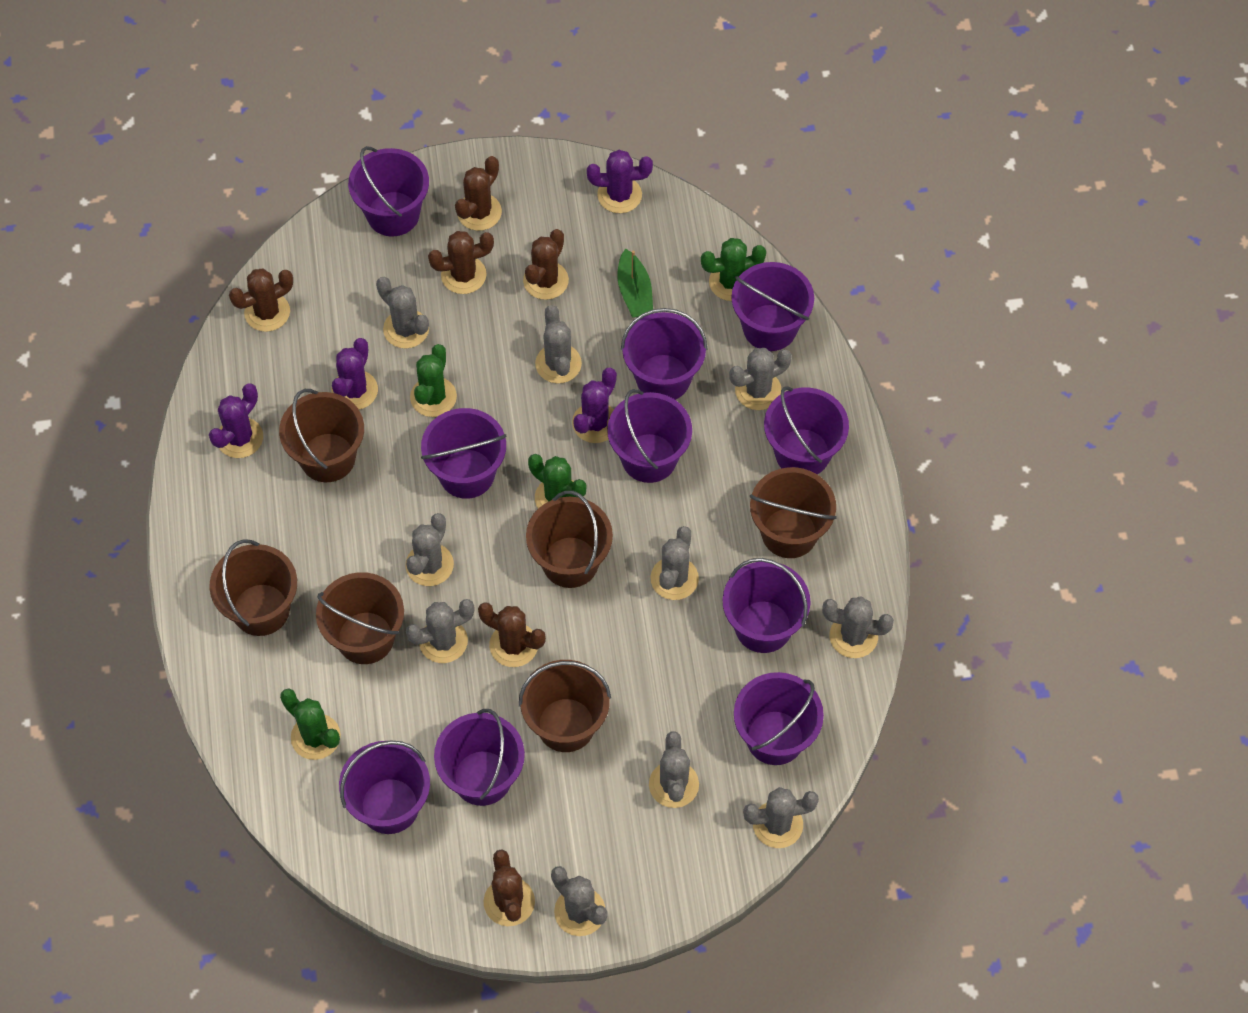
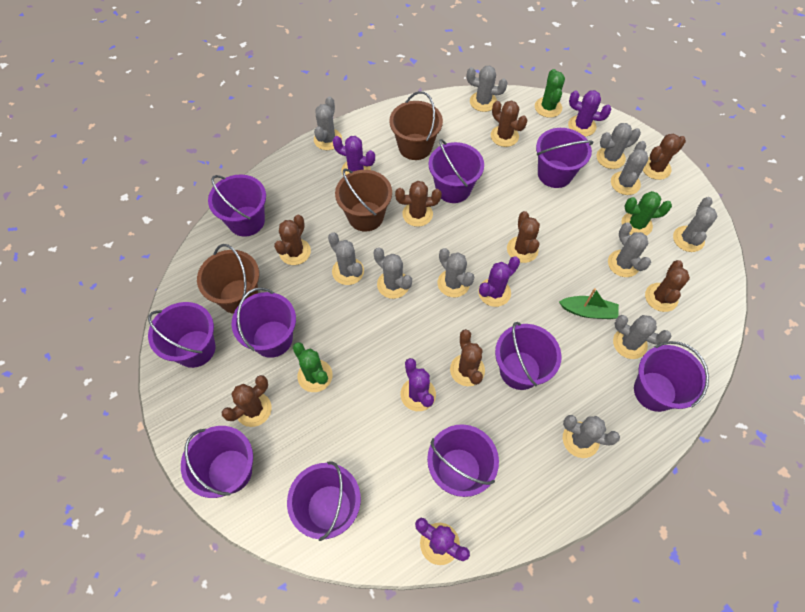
brown bucket: 6 -> 3
brown cactus: 6 -> 8
green cactus: 4 -> 3
grey cactus: 10 -> 11
purple cactus: 4 -> 5

